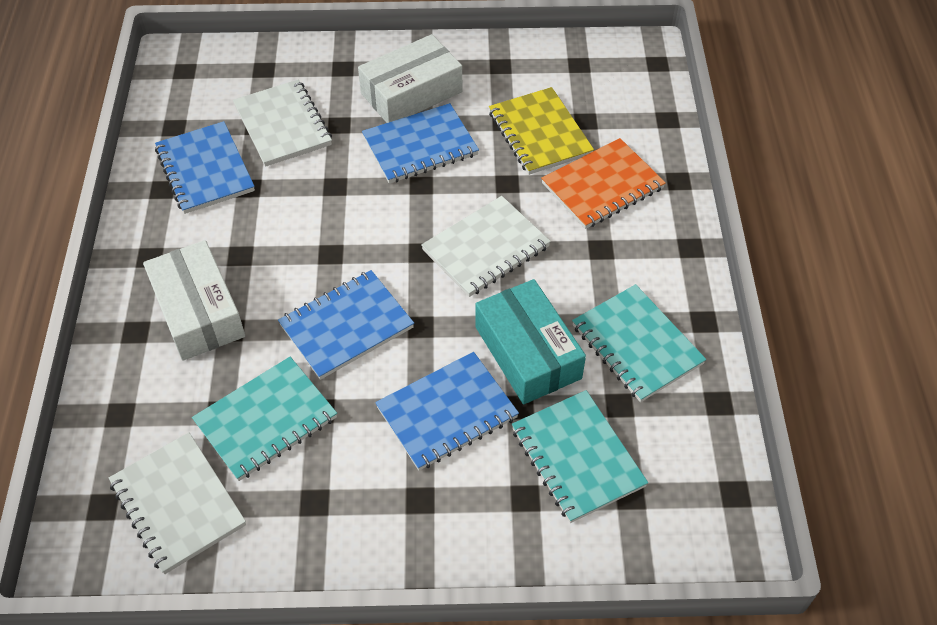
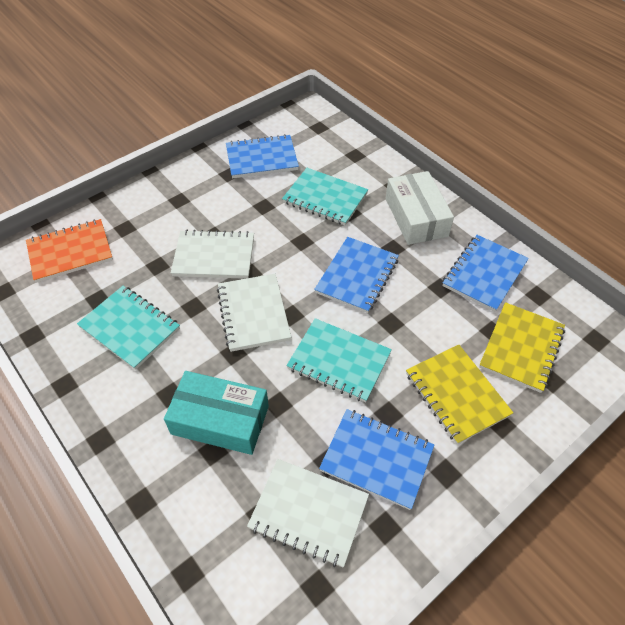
white box: 2 -> 1
yellow notebook: 1 -> 2

